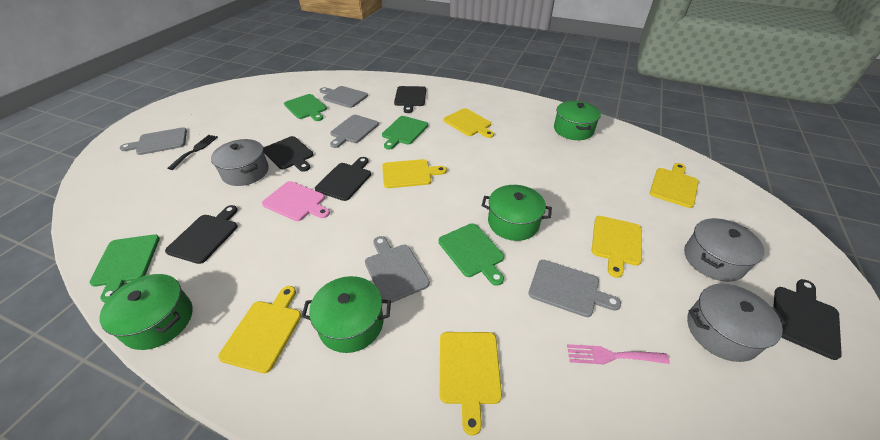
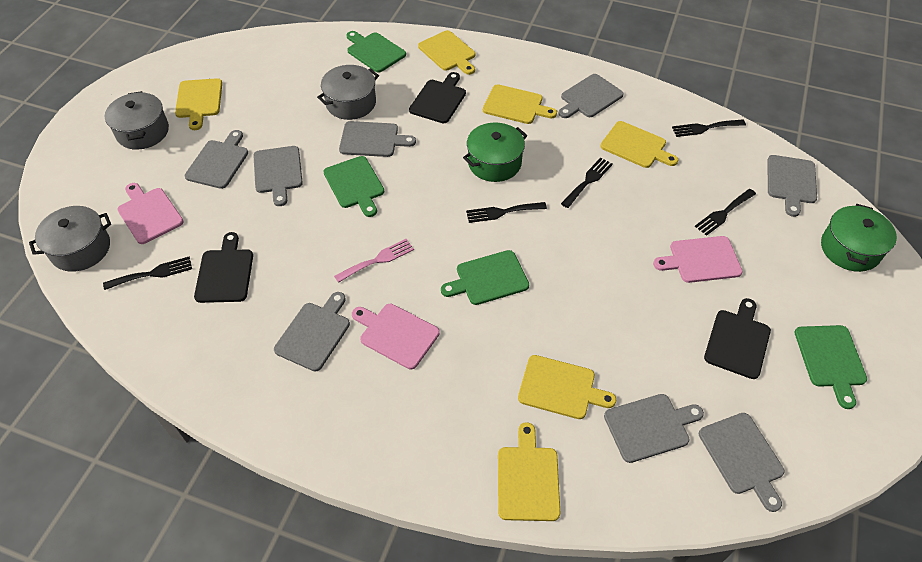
black cutting board: 5 -> 3
black fork: 1 -> 5
green pot: 4 -> 2
grey cutting board: 5 -> 8
pink cutting board: 1 -> 3

